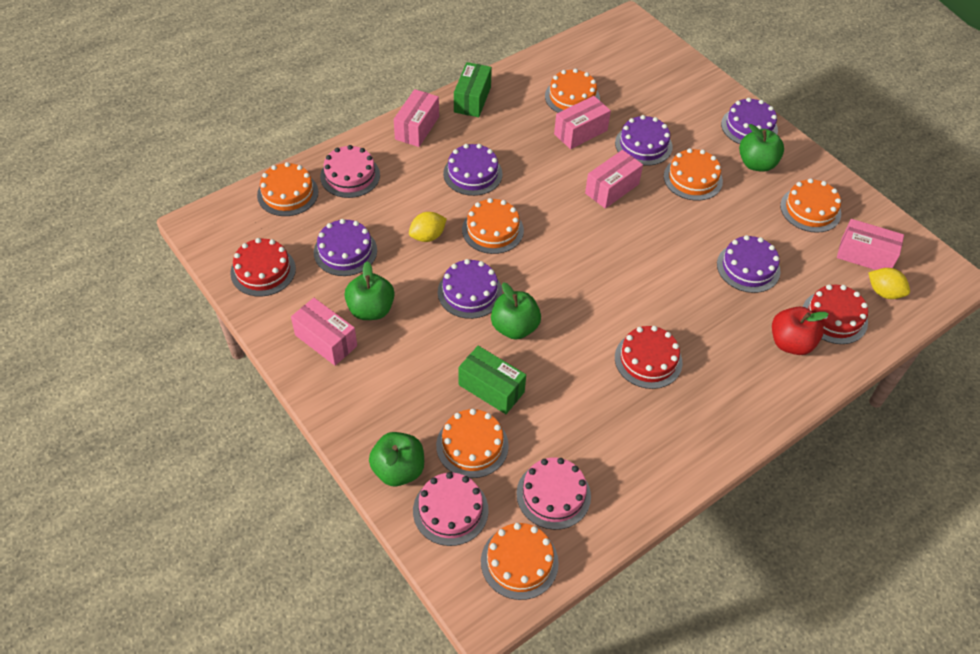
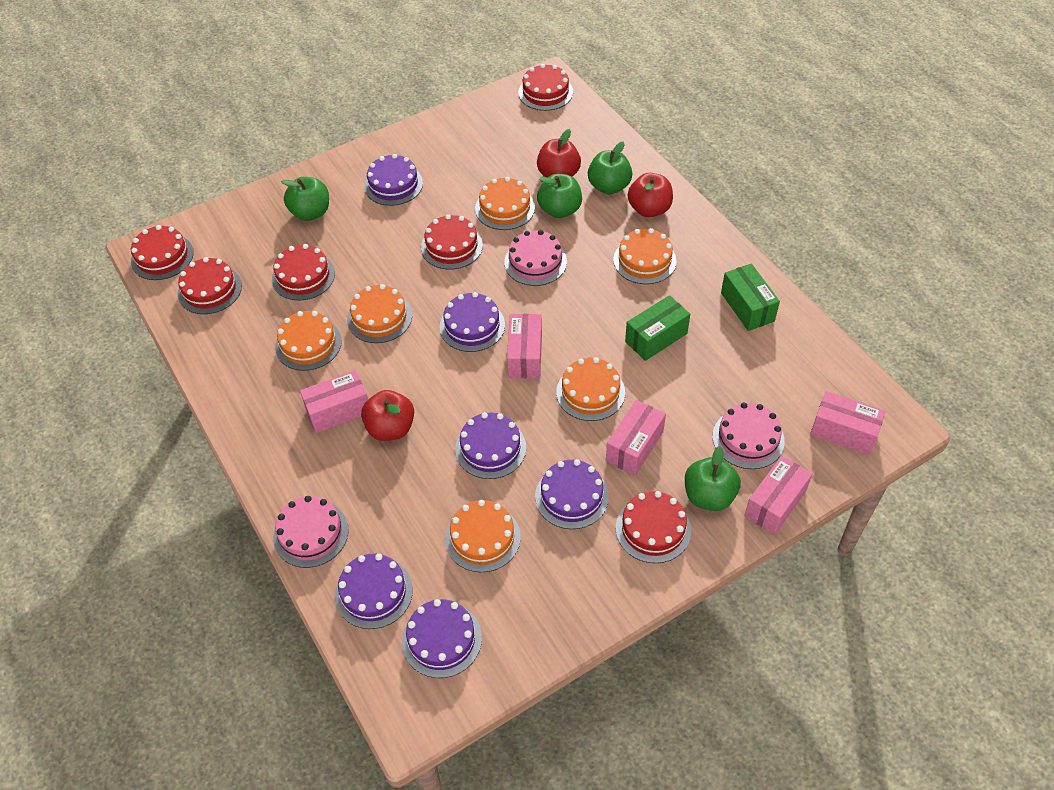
orange cake: 7 -> 6
red apple: 1 -> 3
red cake: 3 -> 6
yellow lemon: 2 -> 0

